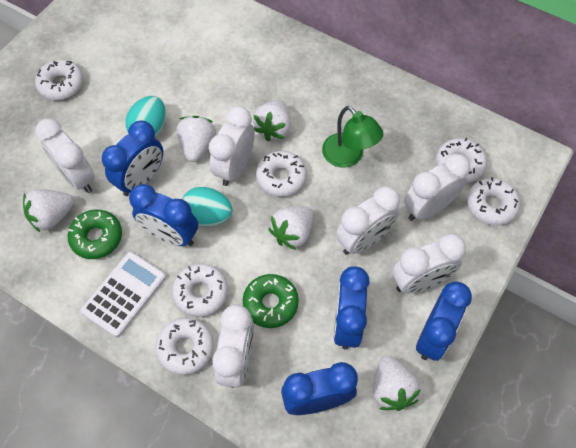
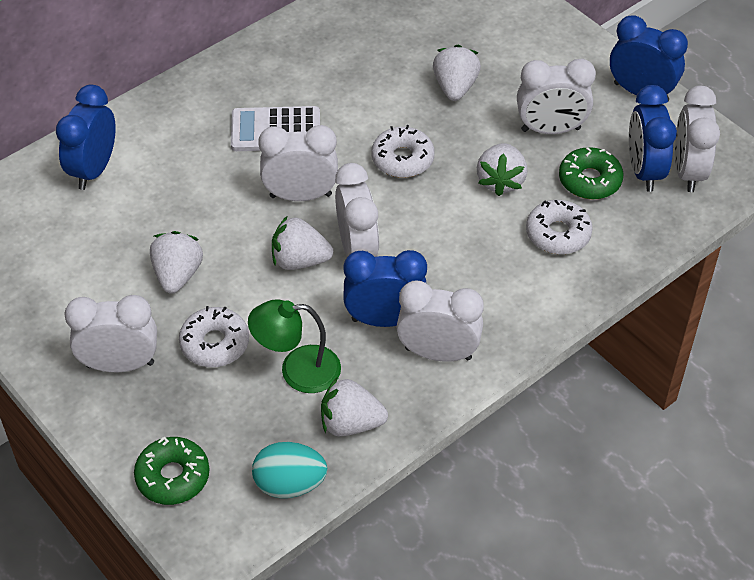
blue clock: 5 -> 4
turquoise egg: 2 -> 1
white donut: 6 -> 3

